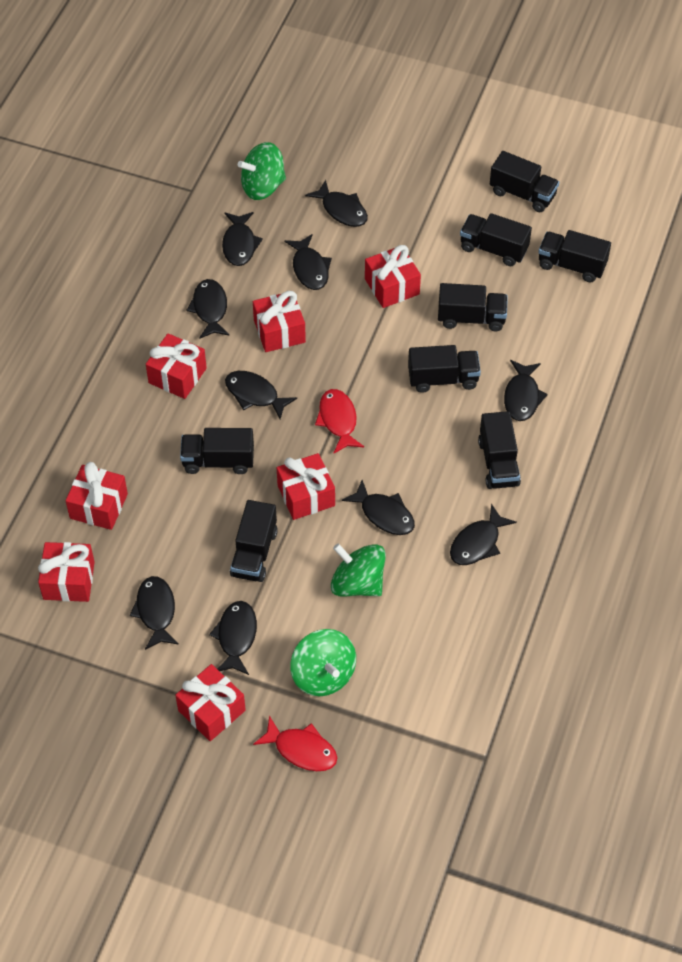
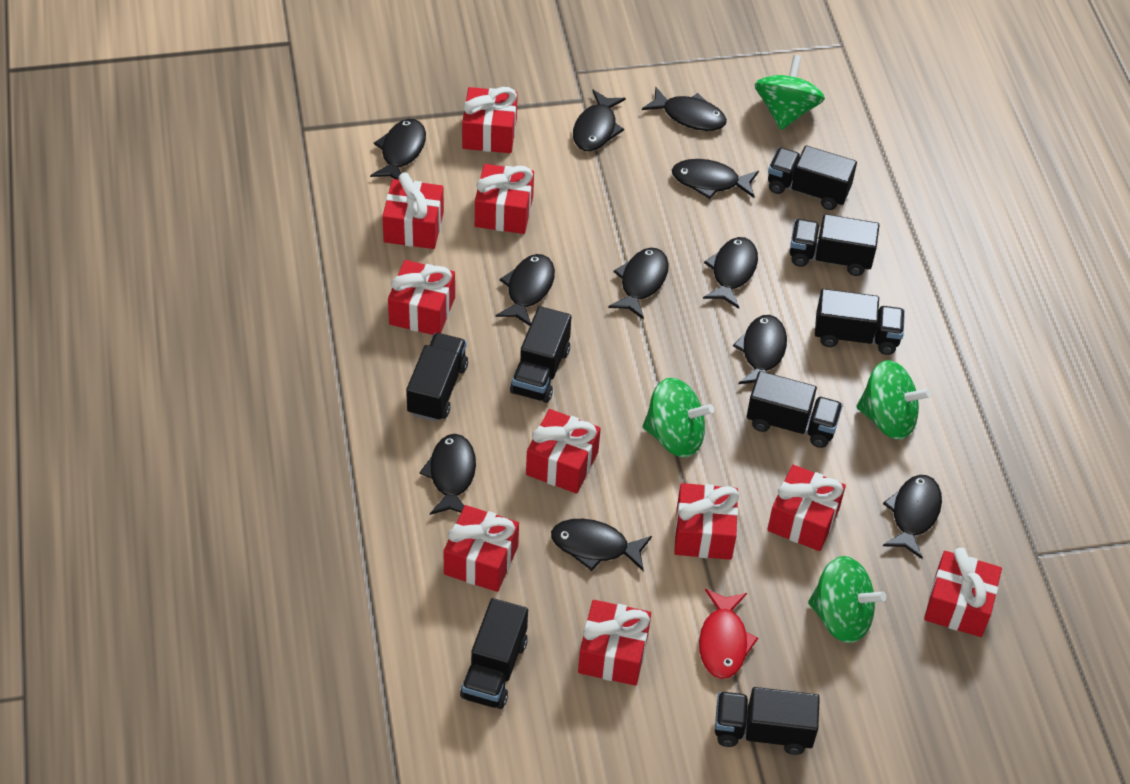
black fish: 10 -> 11
green spinning top: 3 -> 4
red fish: 2 -> 1
red gift: 7 -> 10

